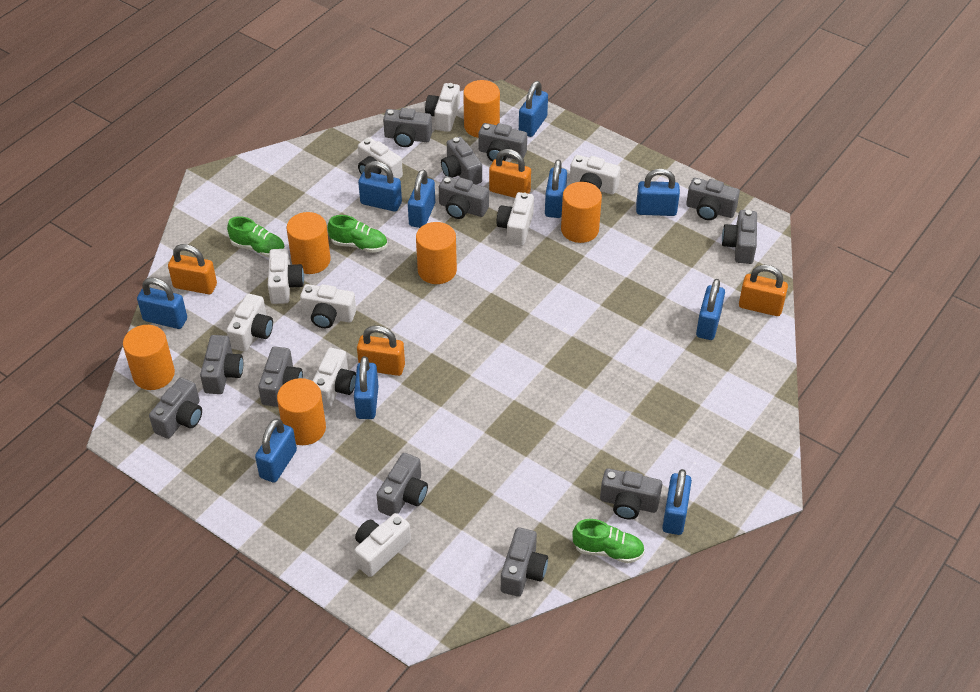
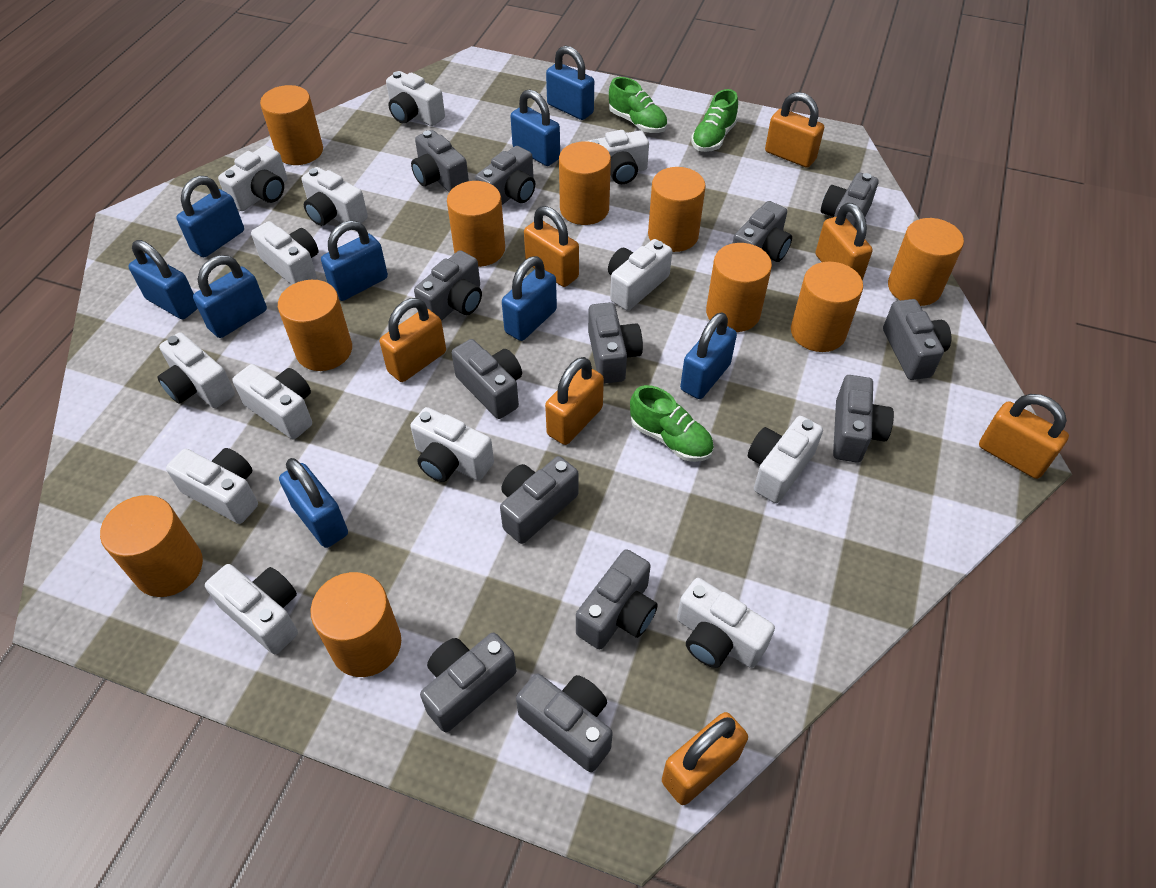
blue padlock: 10 -> 9
grey camera: 12 -> 13
orange cylinder: 6 -> 10
orange padlock: 4 -> 7
white camera: 9 -> 13

